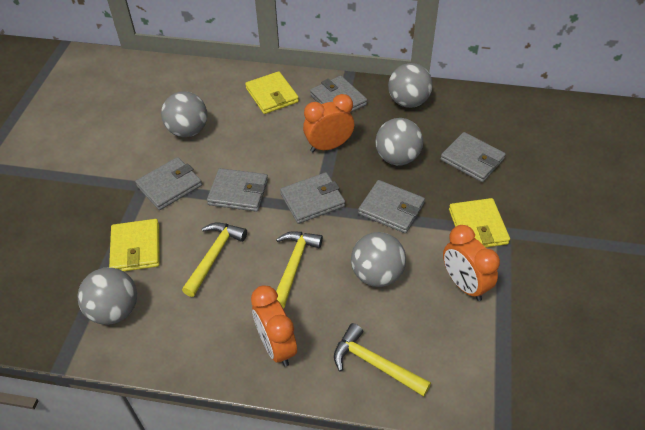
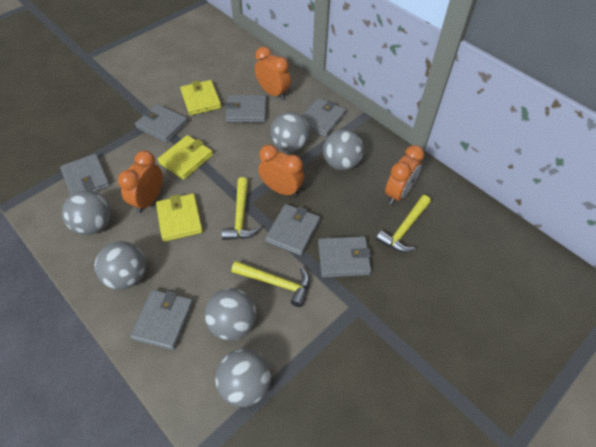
grey ball: 5 -> 6
grey wallet: 6 -> 7
orange clock: 3 -> 4

